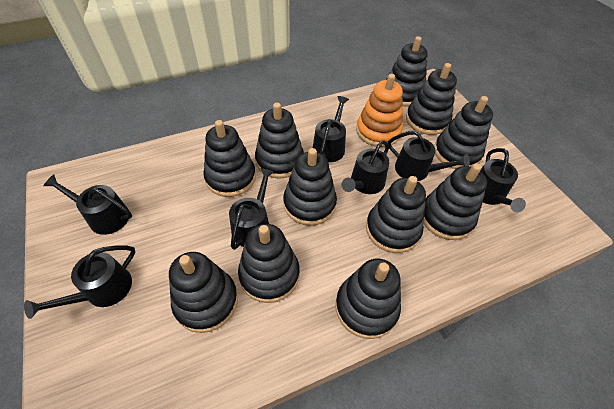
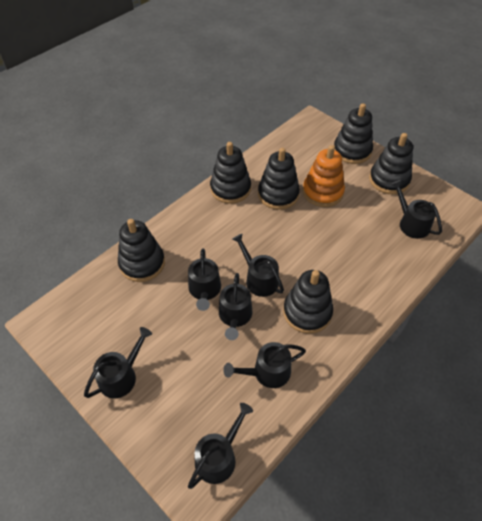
black stacking toy: 11 -> 6

